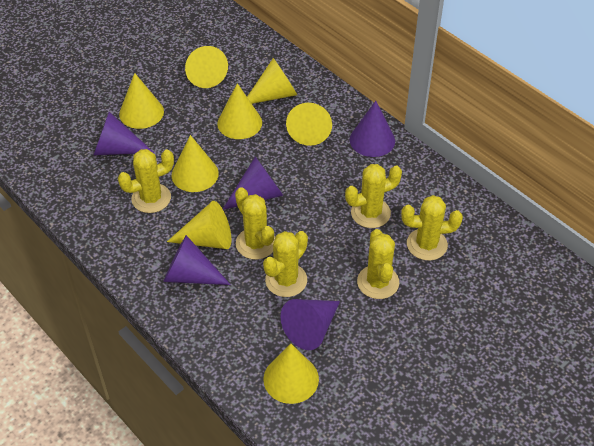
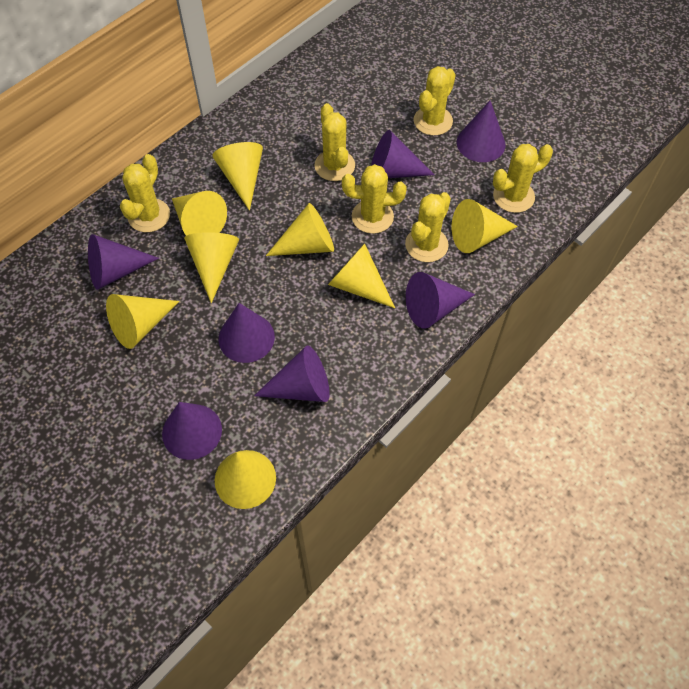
purple cone: 5 -> 7

